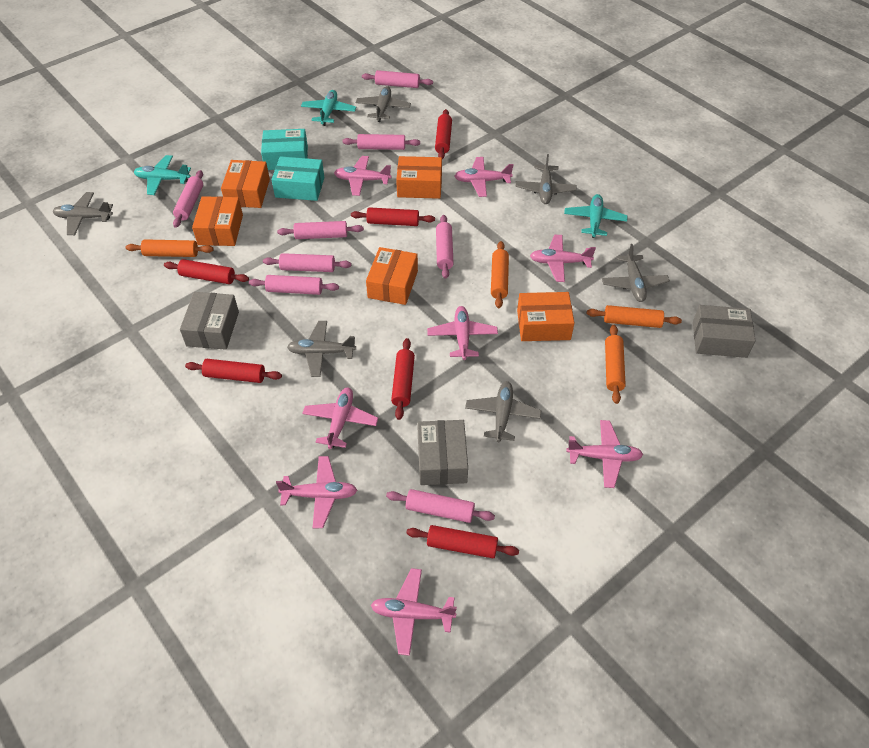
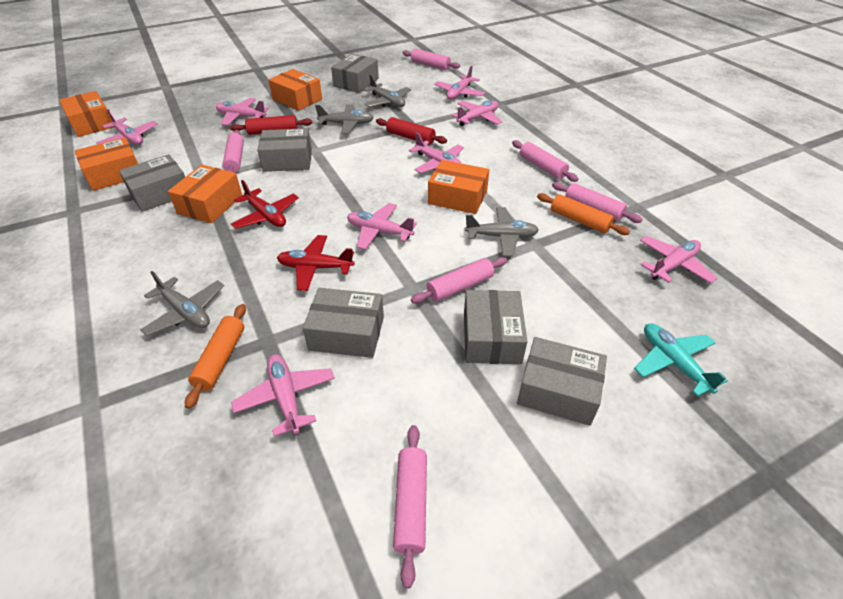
grey box: 3 -> 6
grey plane: 6 -> 4
orange rolling pin: 4 -> 2
pink rolling pin: 8 -> 6
red plane: 0 -> 2
red rolling pin: 6 -> 2
turquoise box: 2 -> 0
turquoise plane: 3 -> 1

